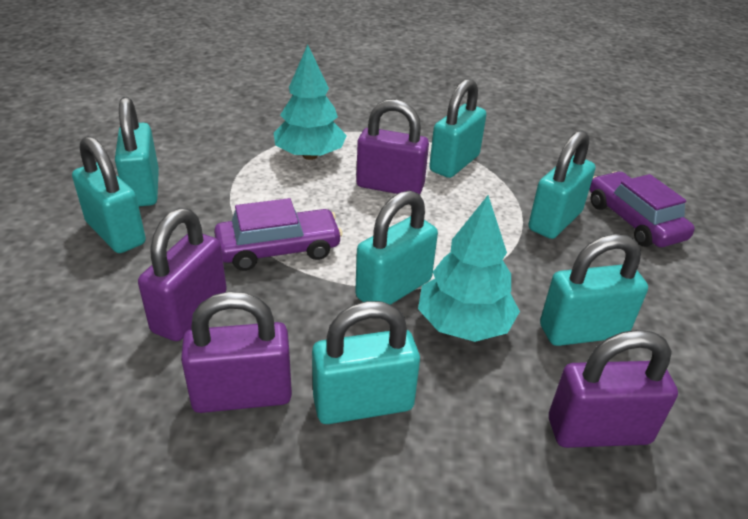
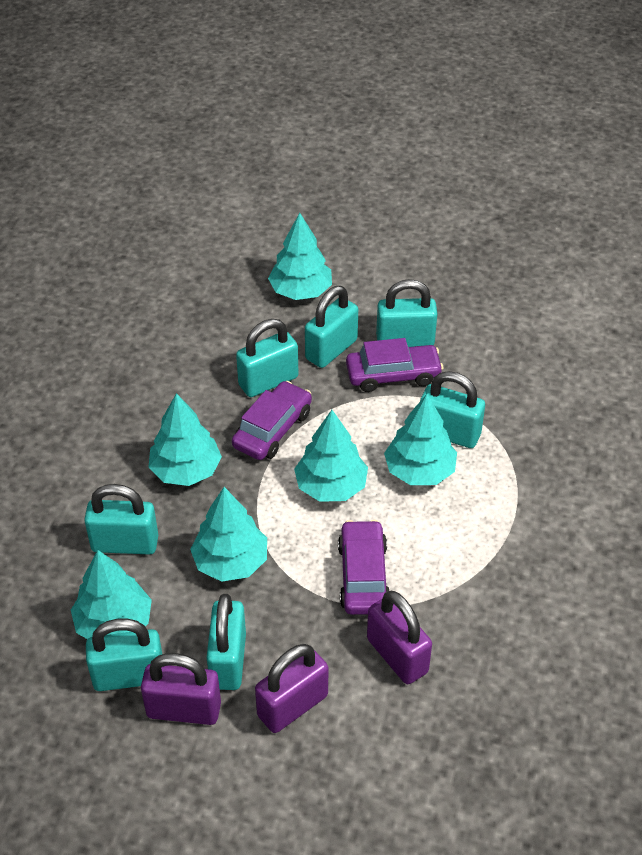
purple car: 2 -> 3
purple padlock: 4 -> 3
turquoise tree: 2 -> 6

